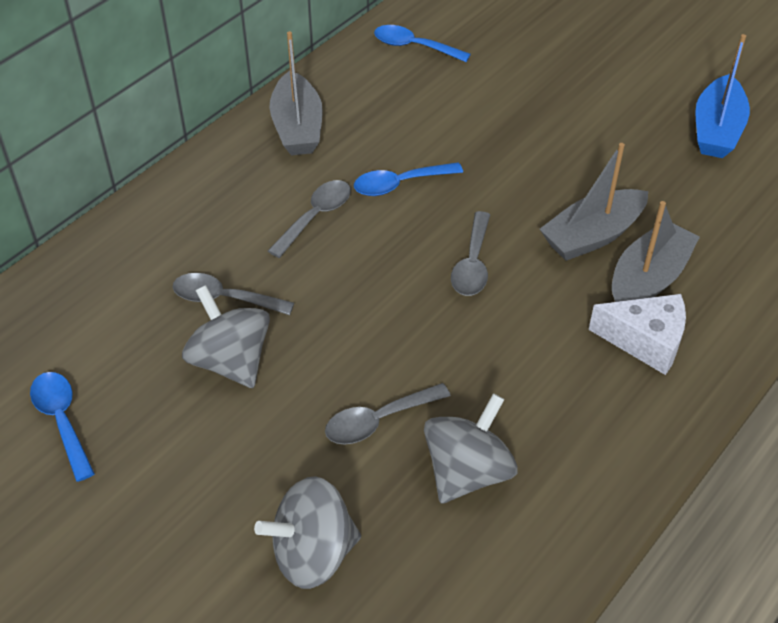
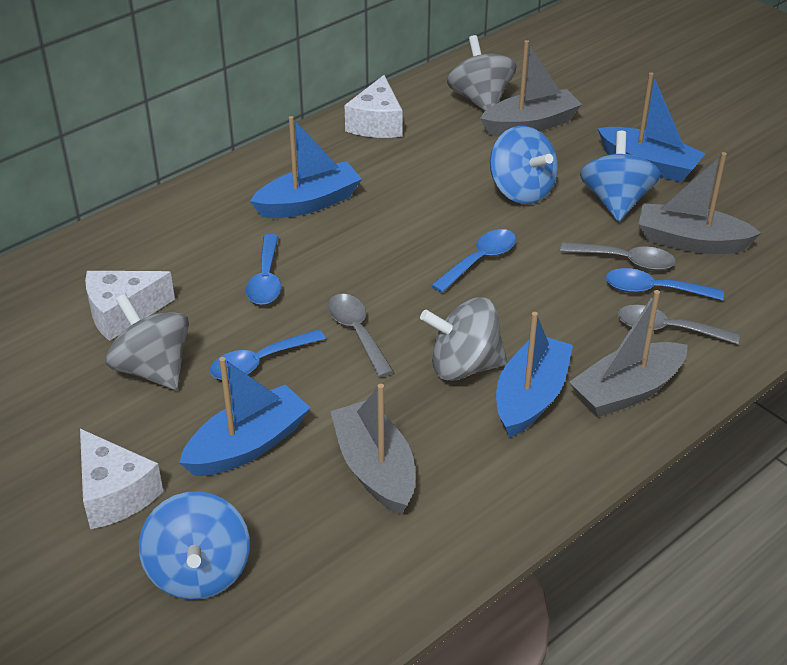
blue boat: 1 -> 4
blue spinning top: 0 -> 3
blue spoon: 3 -> 4
grey boat: 3 -> 4
grey spoon: 4 -> 3
white cheese: 1 -> 3

